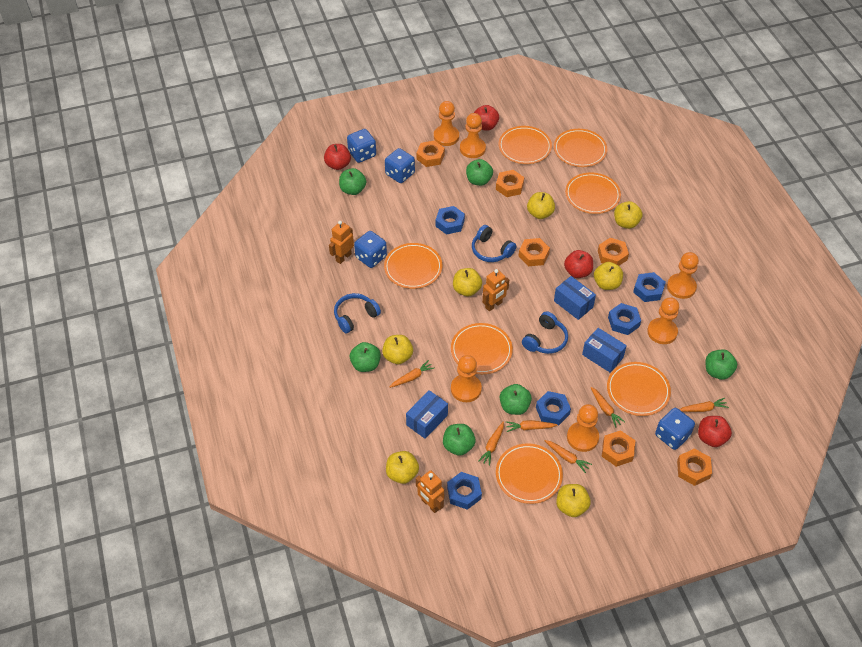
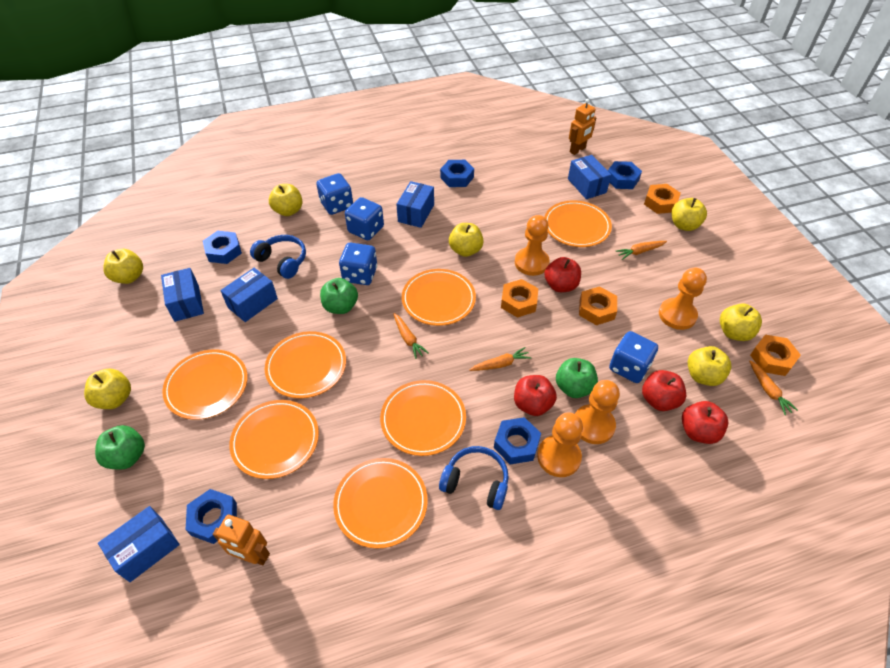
blue box: 3 -> 5
blue headphones: 3 -> 2
green apple: 6 -> 3
orange carrot: 6 -> 4
orange nut: 6 -> 4
orange pawn: 6 -> 4
orange robot: 3 -> 2

